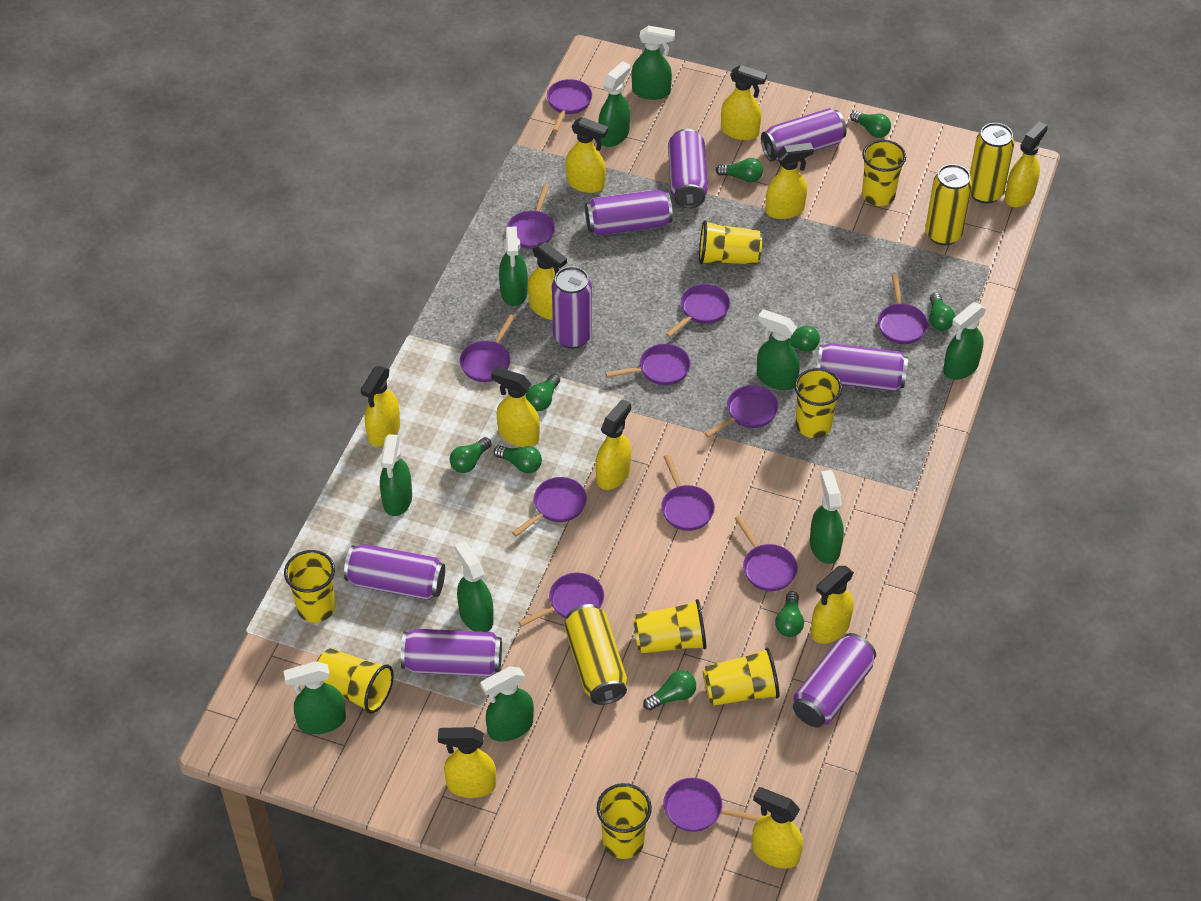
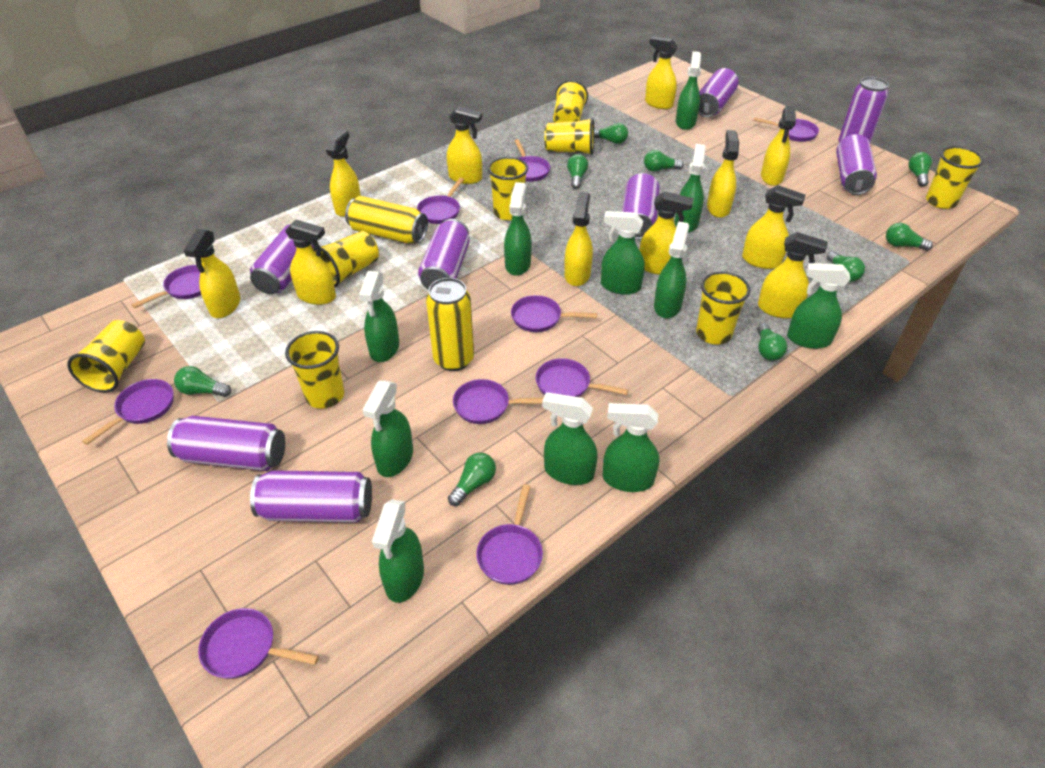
green spray bottle: 10 -> 11
purple pan: 12 -> 10
yellow can: 3 -> 2

